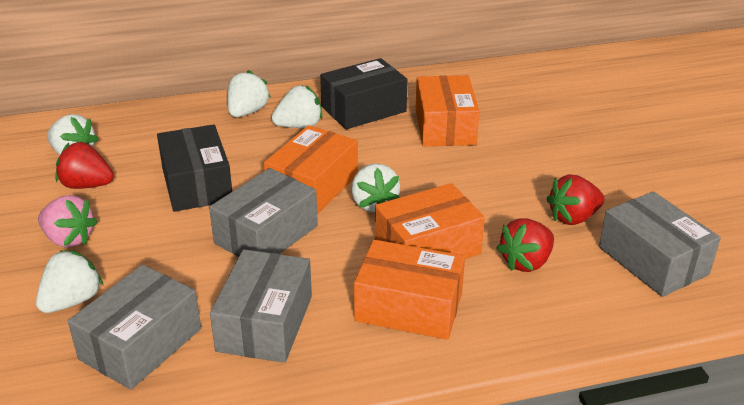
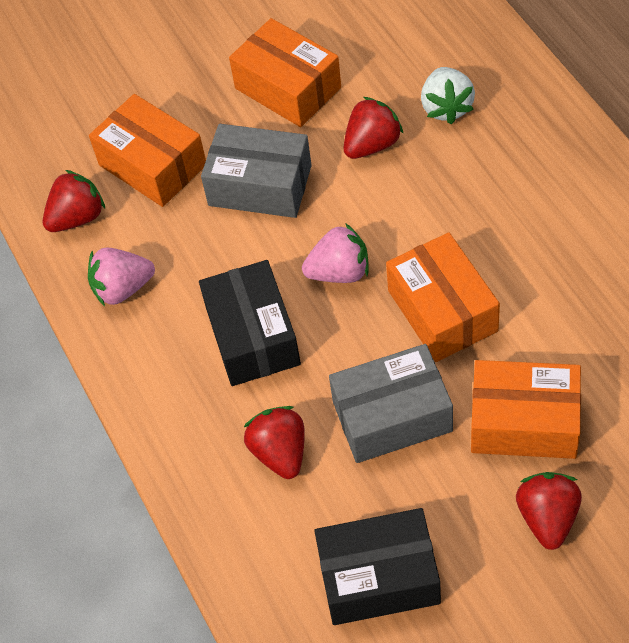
grey box: 4 -> 2
pink strawberry: 1 -> 2
red strawberry: 3 -> 4
white strawberry: 5 -> 1

